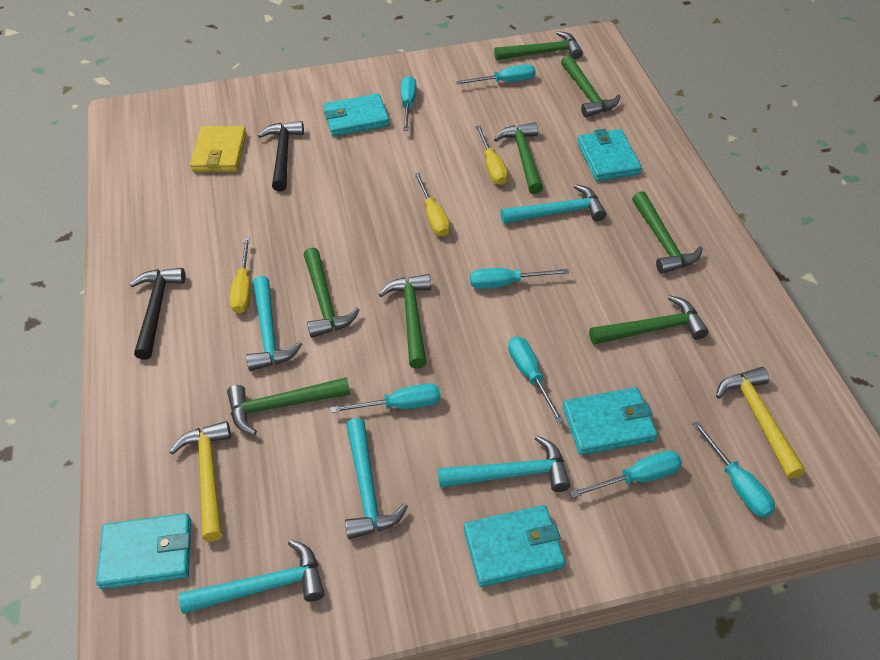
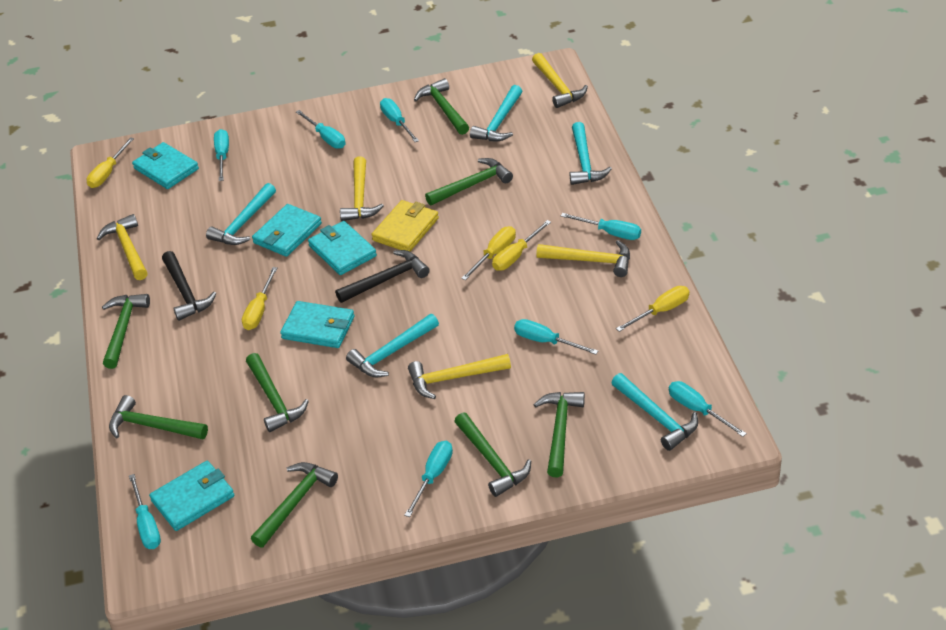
turquoise screwdriver: 7 -> 8
yellow hammer: 2 -> 5
yellow screwdriver: 3 -> 5

